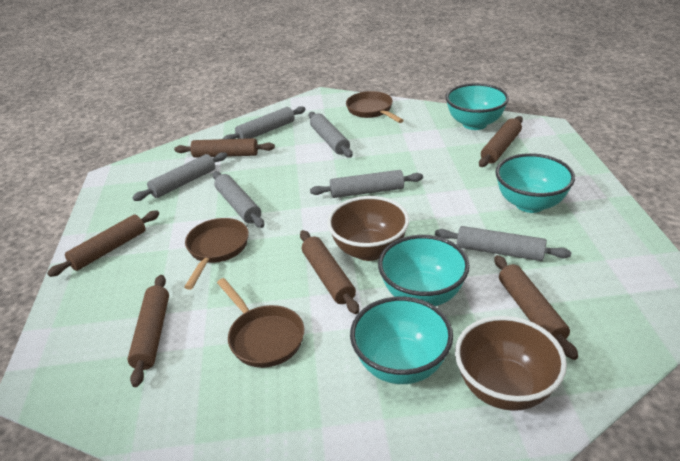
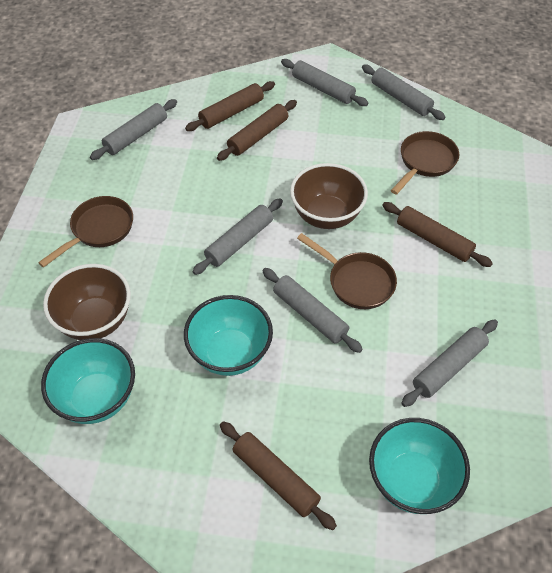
brown rolling pin: 6 -> 4
turquoise bowl: 4 -> 3

